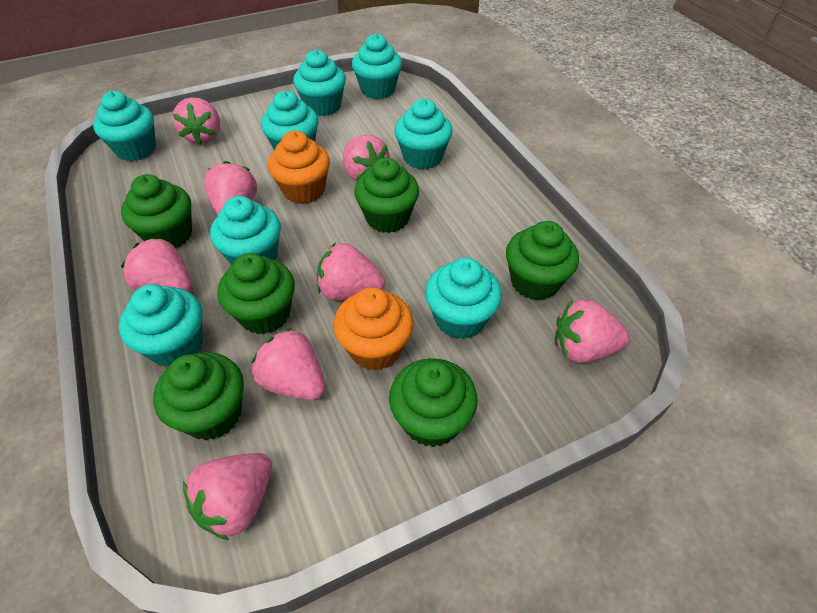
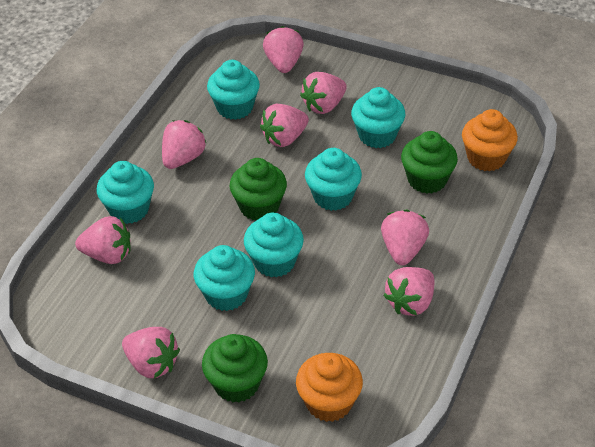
green cupcake: 6 -> 3
turquoise cupcake: 8 -> 6

